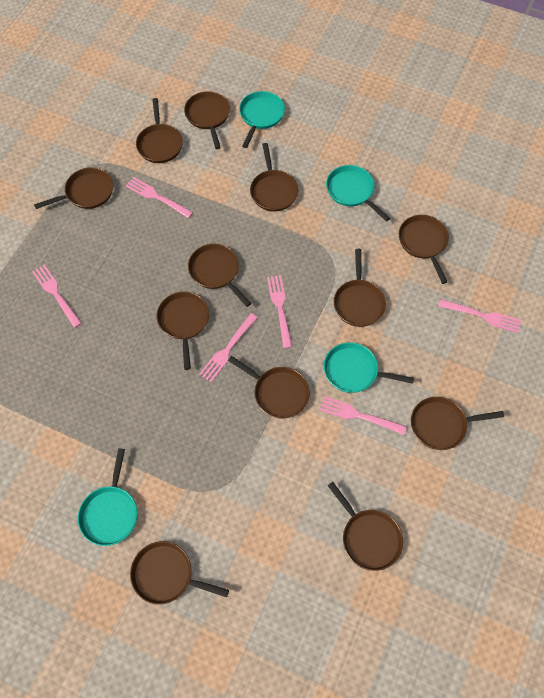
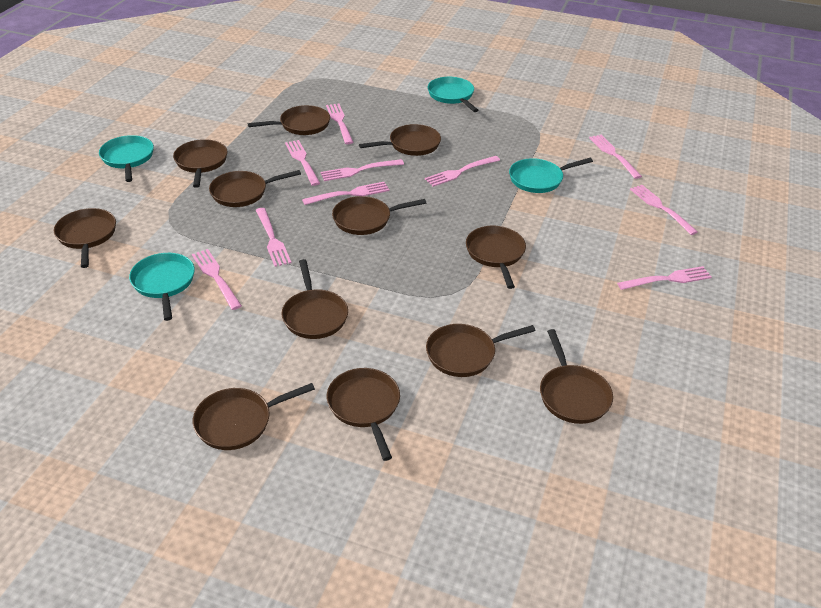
pink fork: 6 -> 10

